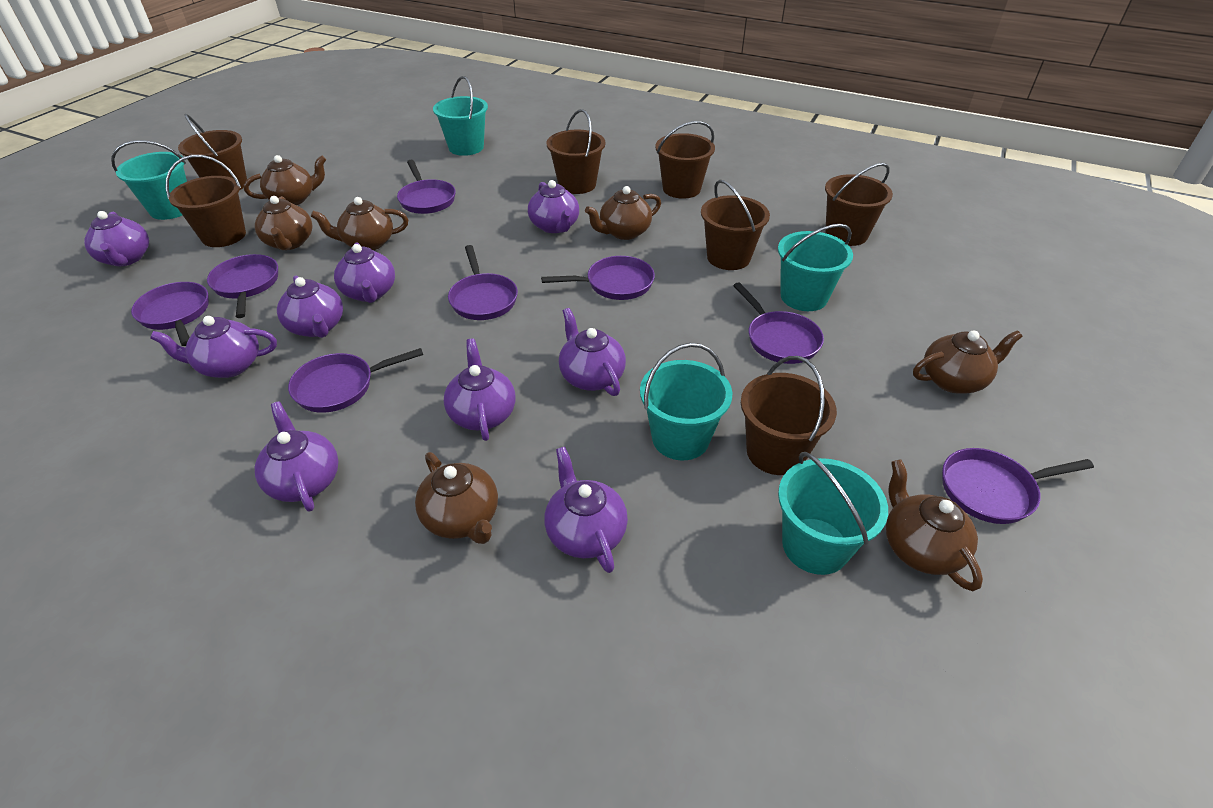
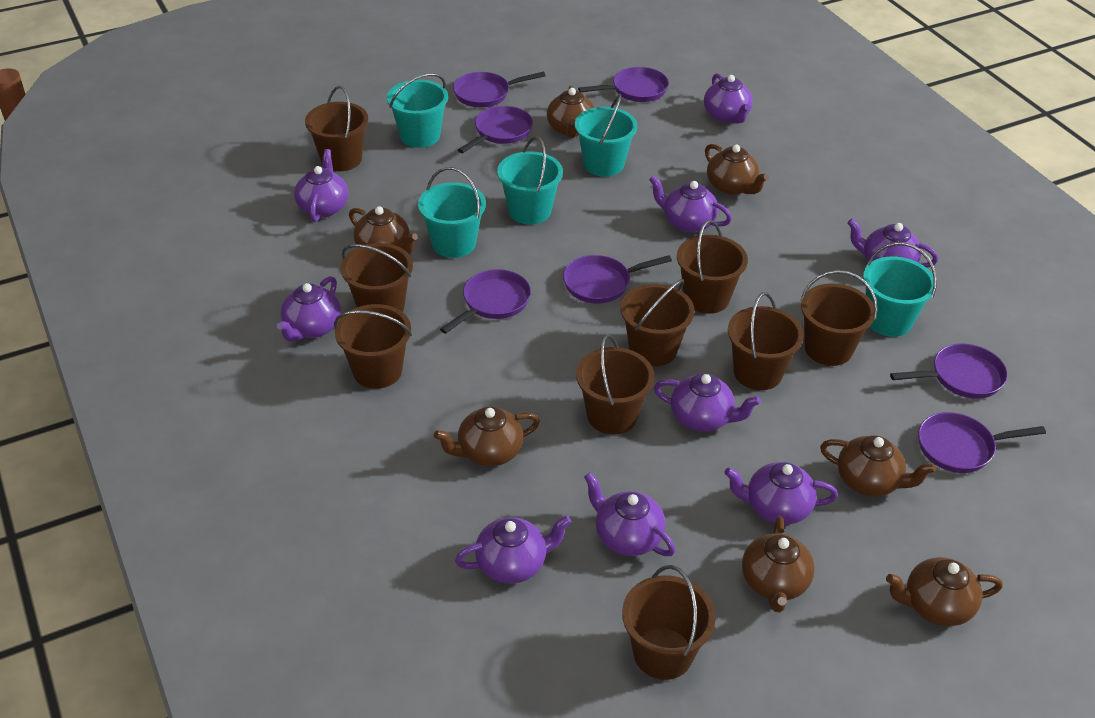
brown bucket: 7 -> 9
purple pan: 8 -> 7

